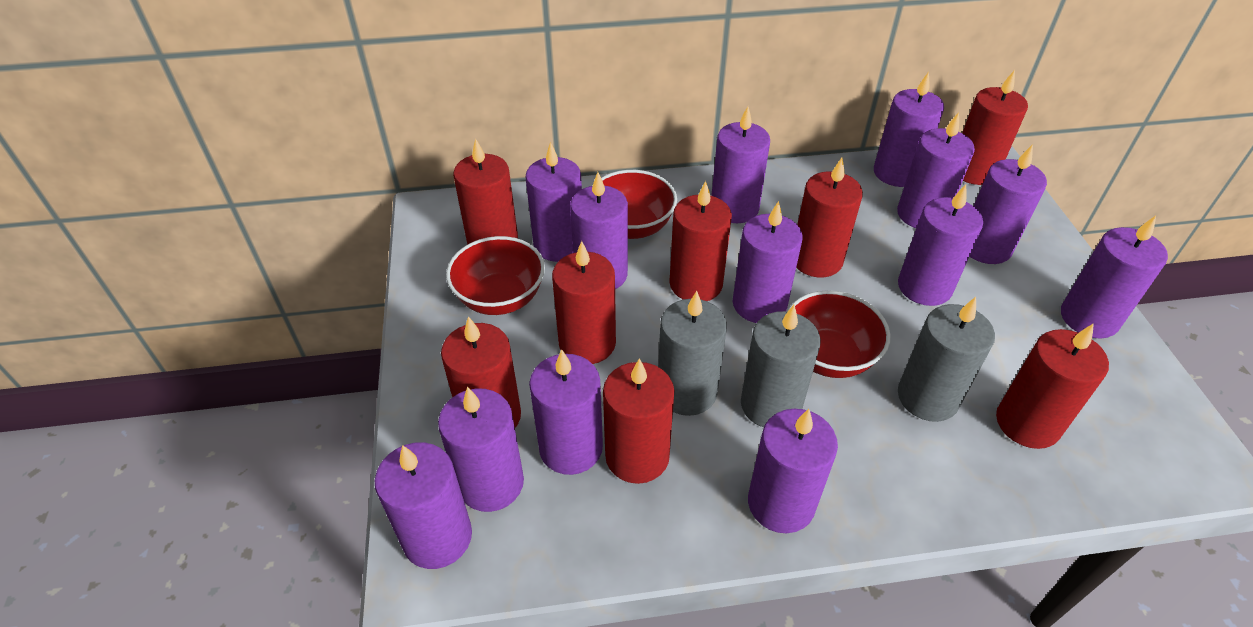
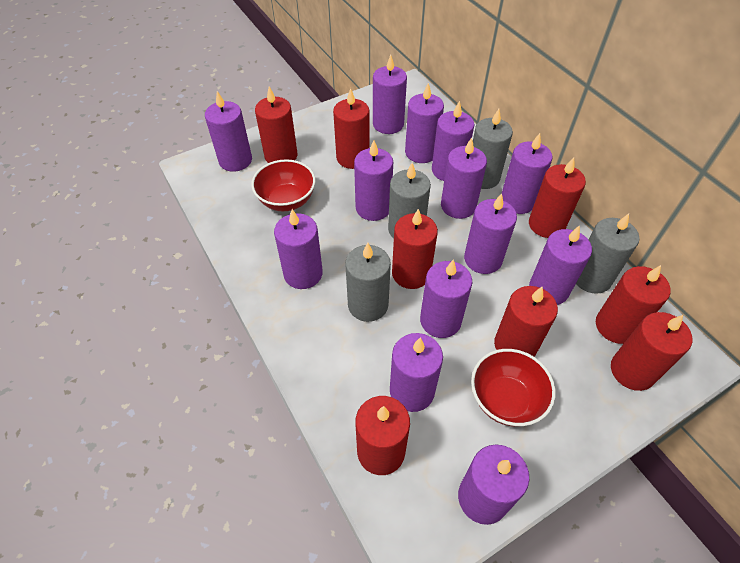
grey candle: 3 -> 4
red bowl: 3 -> 2

